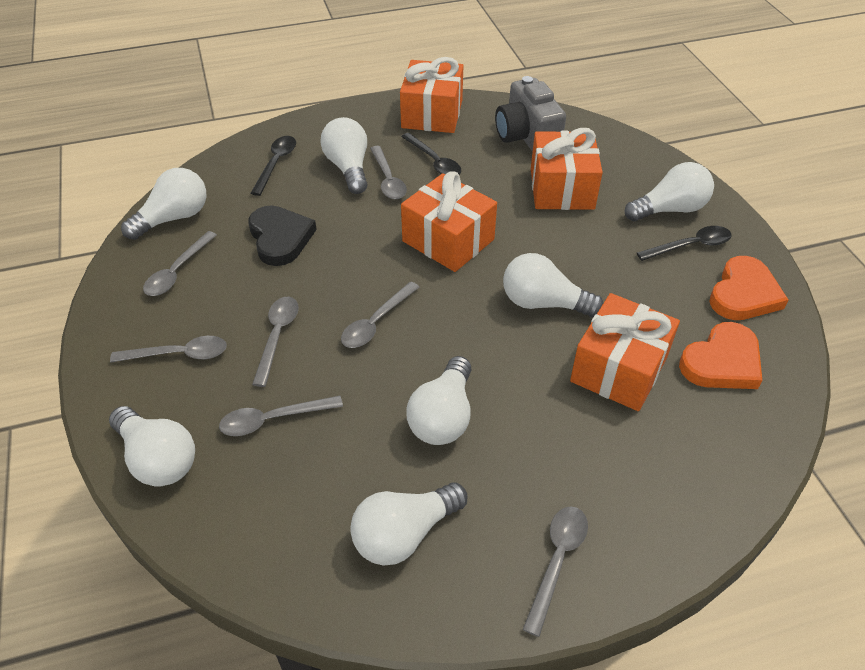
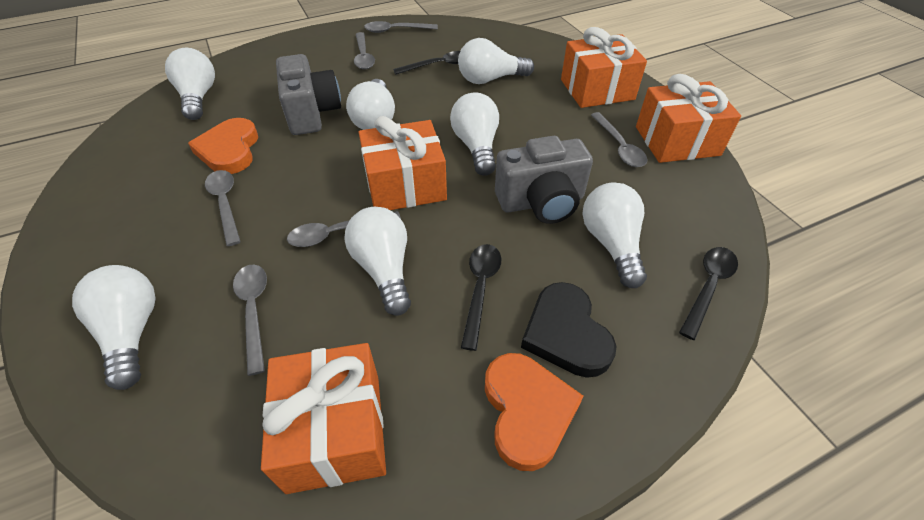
grey camera: 1 -> 2
grey spoon: 7 -> 6

